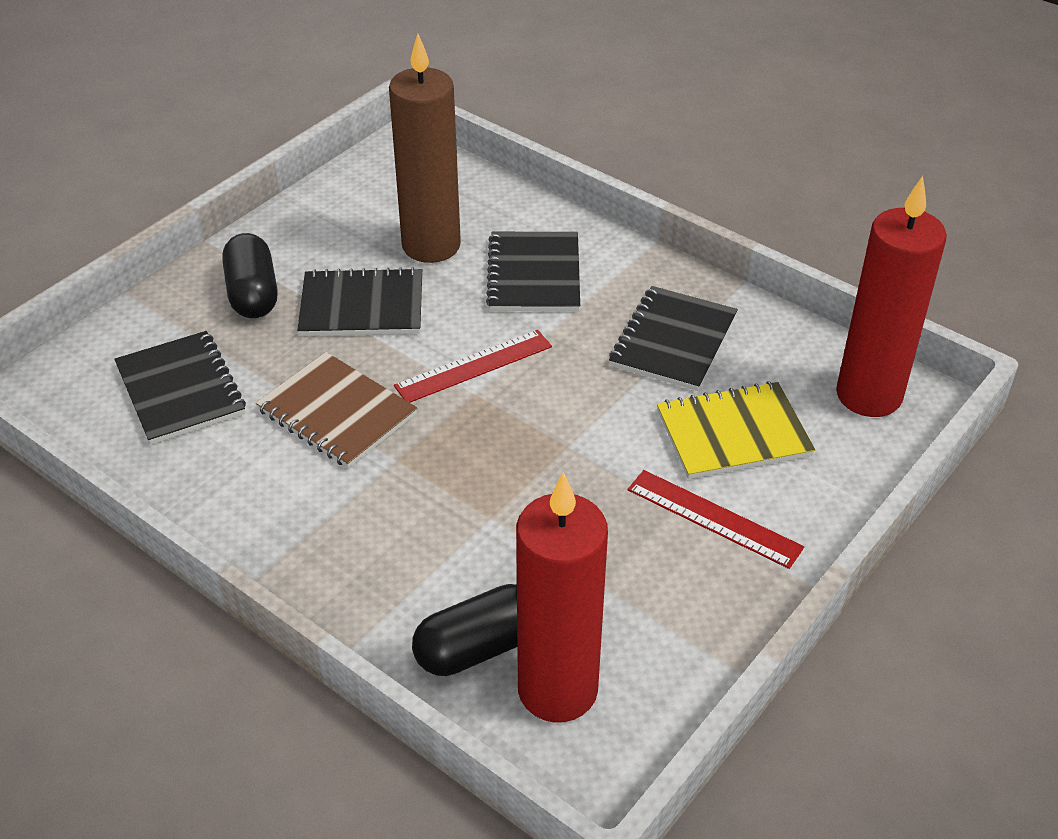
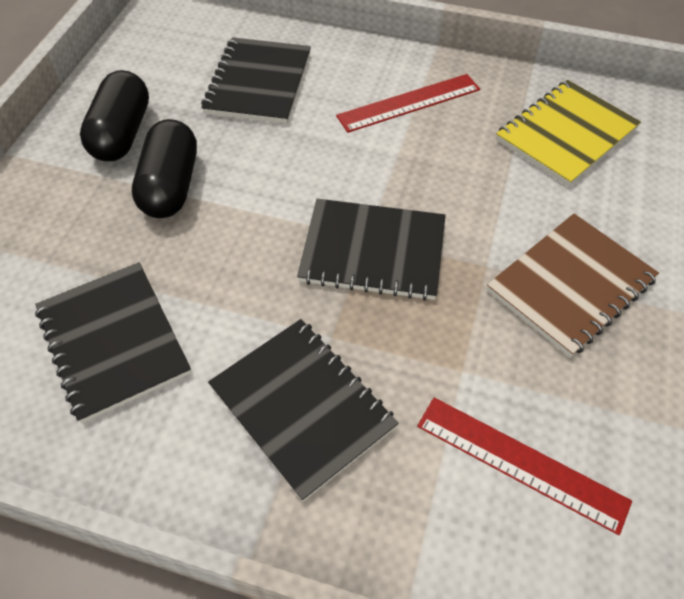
brown candle: 1 -> 0
red candle: 2 -> 0

